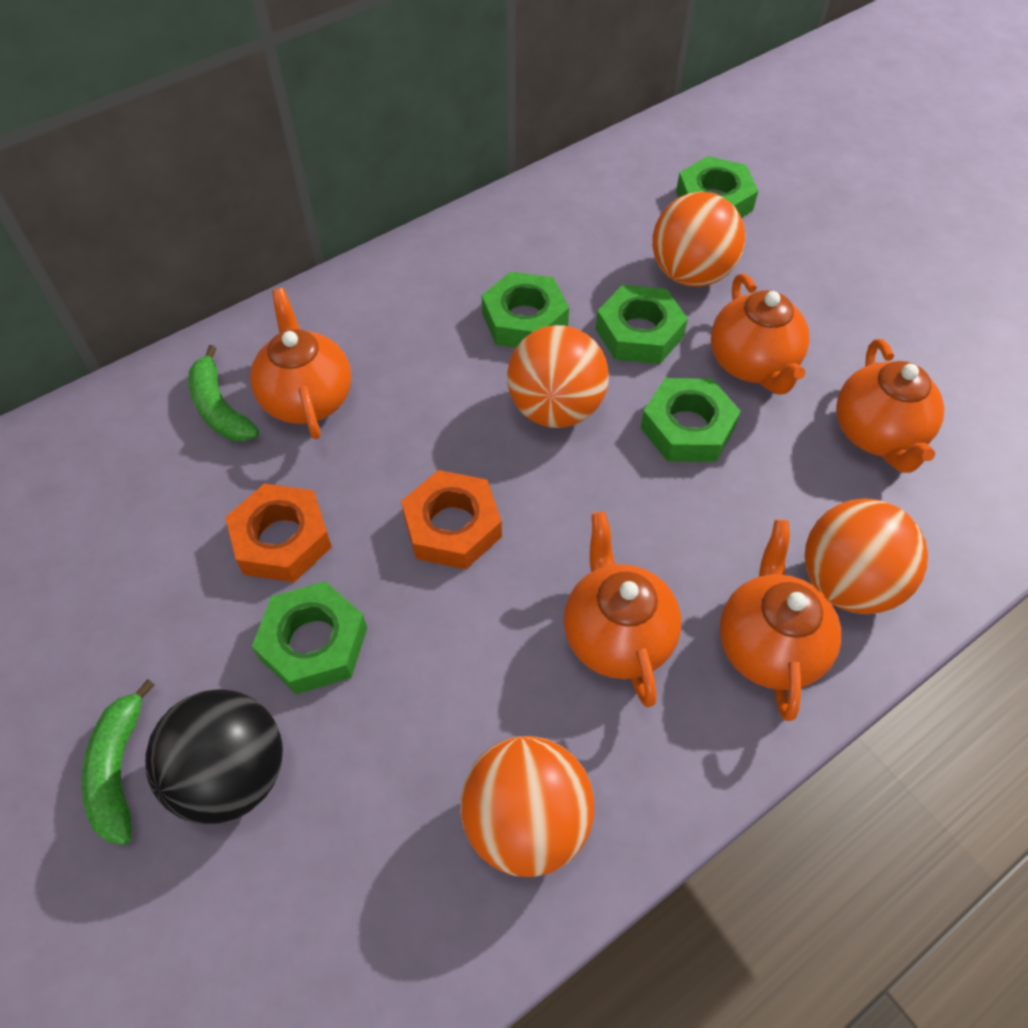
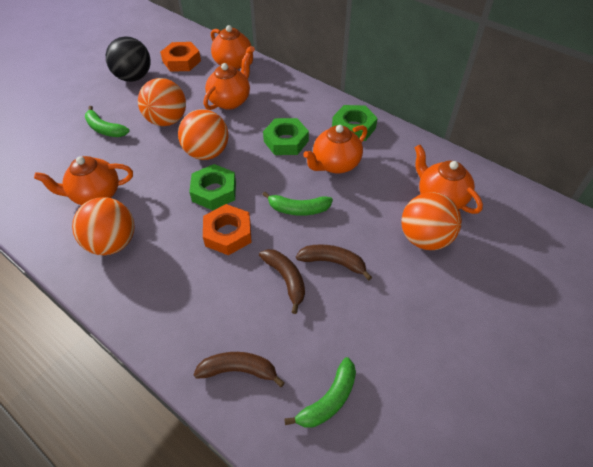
brown banana: 0 -> 3
green banana: 2 -> 3
green nut: 5 -> 3

